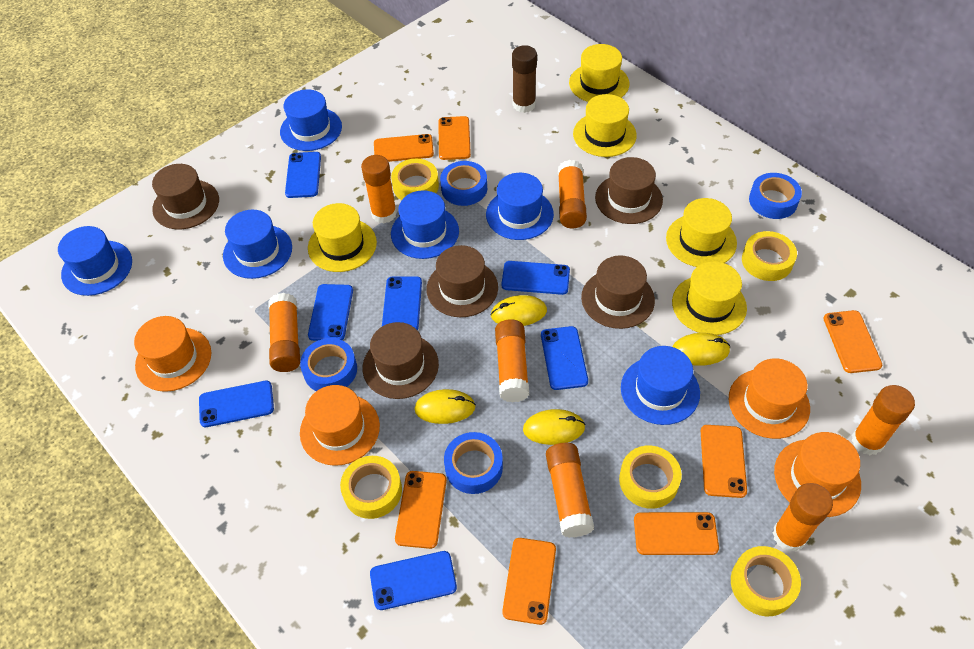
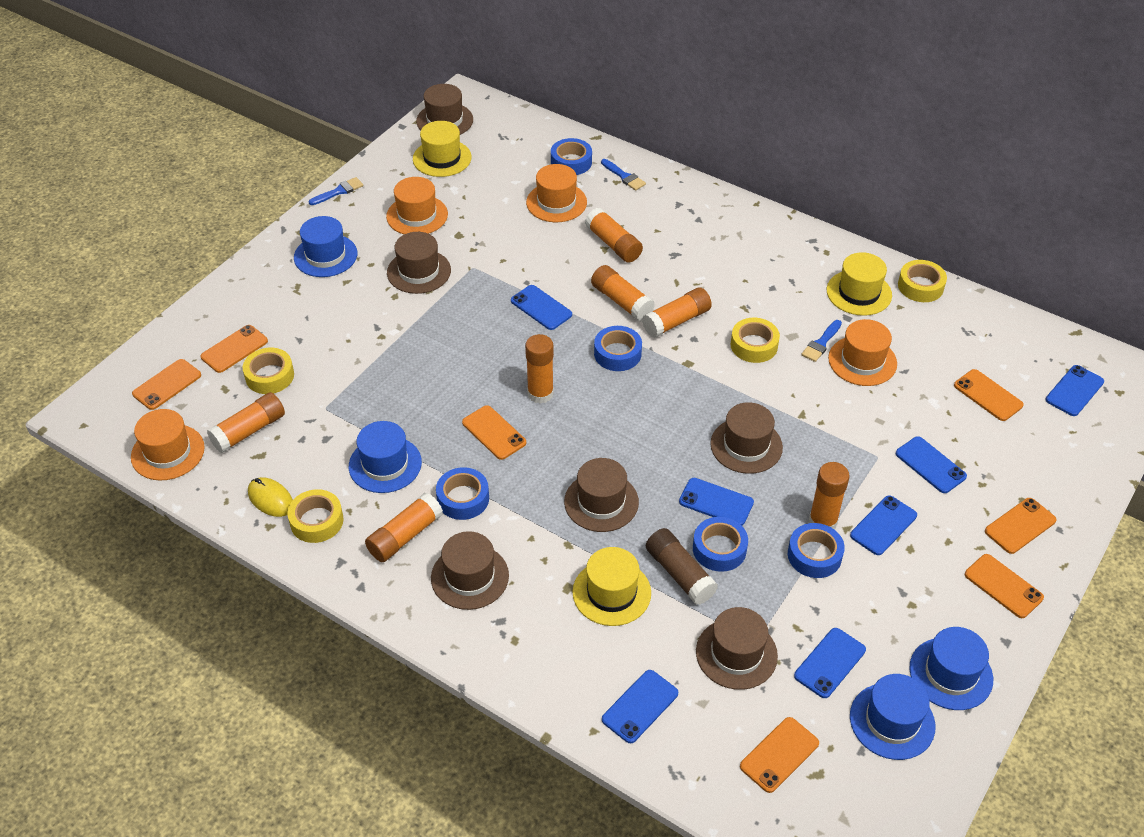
blue brush: 0 -> 3
blue hat: 6 -> 4
blue tape: 4 -> 5
brown hat: 5 -> 6
yellow hat: 5 -> 3
yellow mouse: 4 -> 1
yellow tape: 5 -> 4

